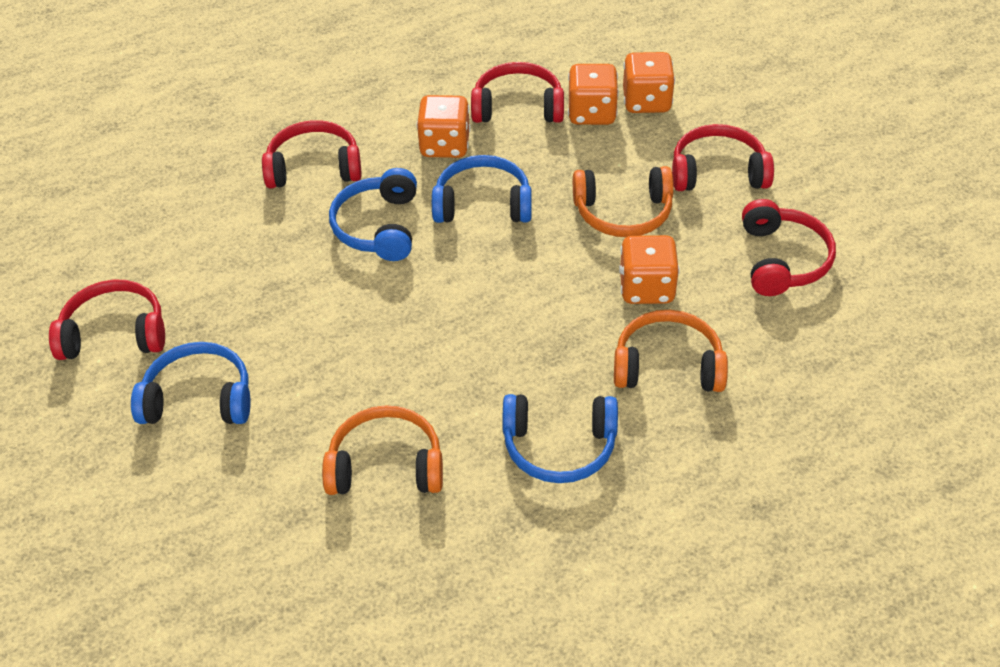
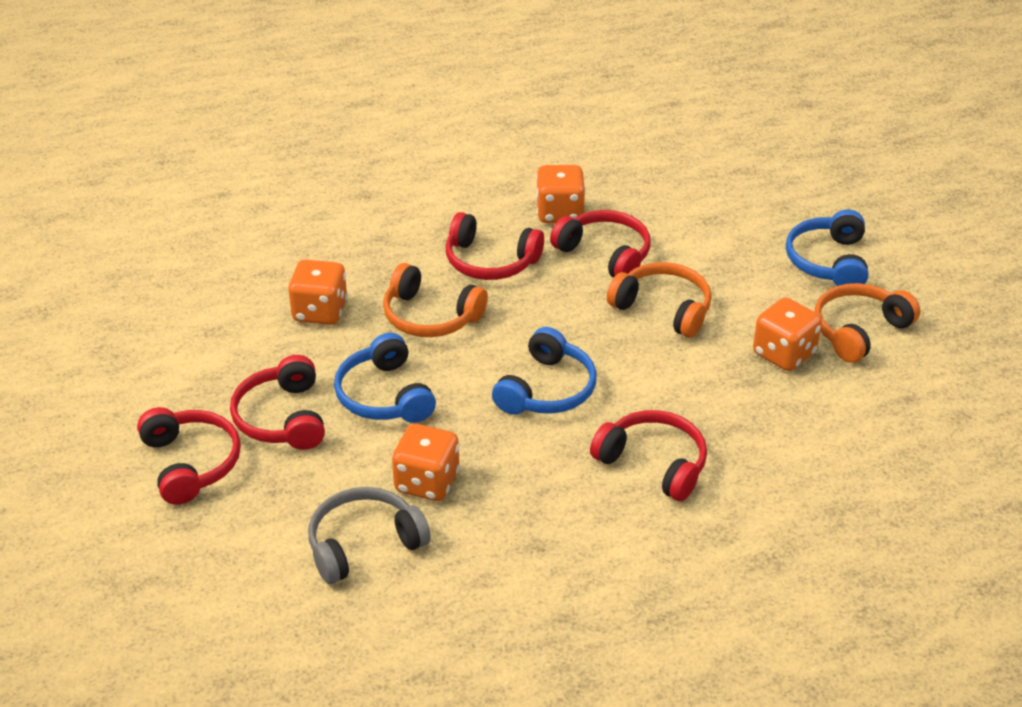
blue headphones: 4 -> 3
grey headphones: 0 -> 1

